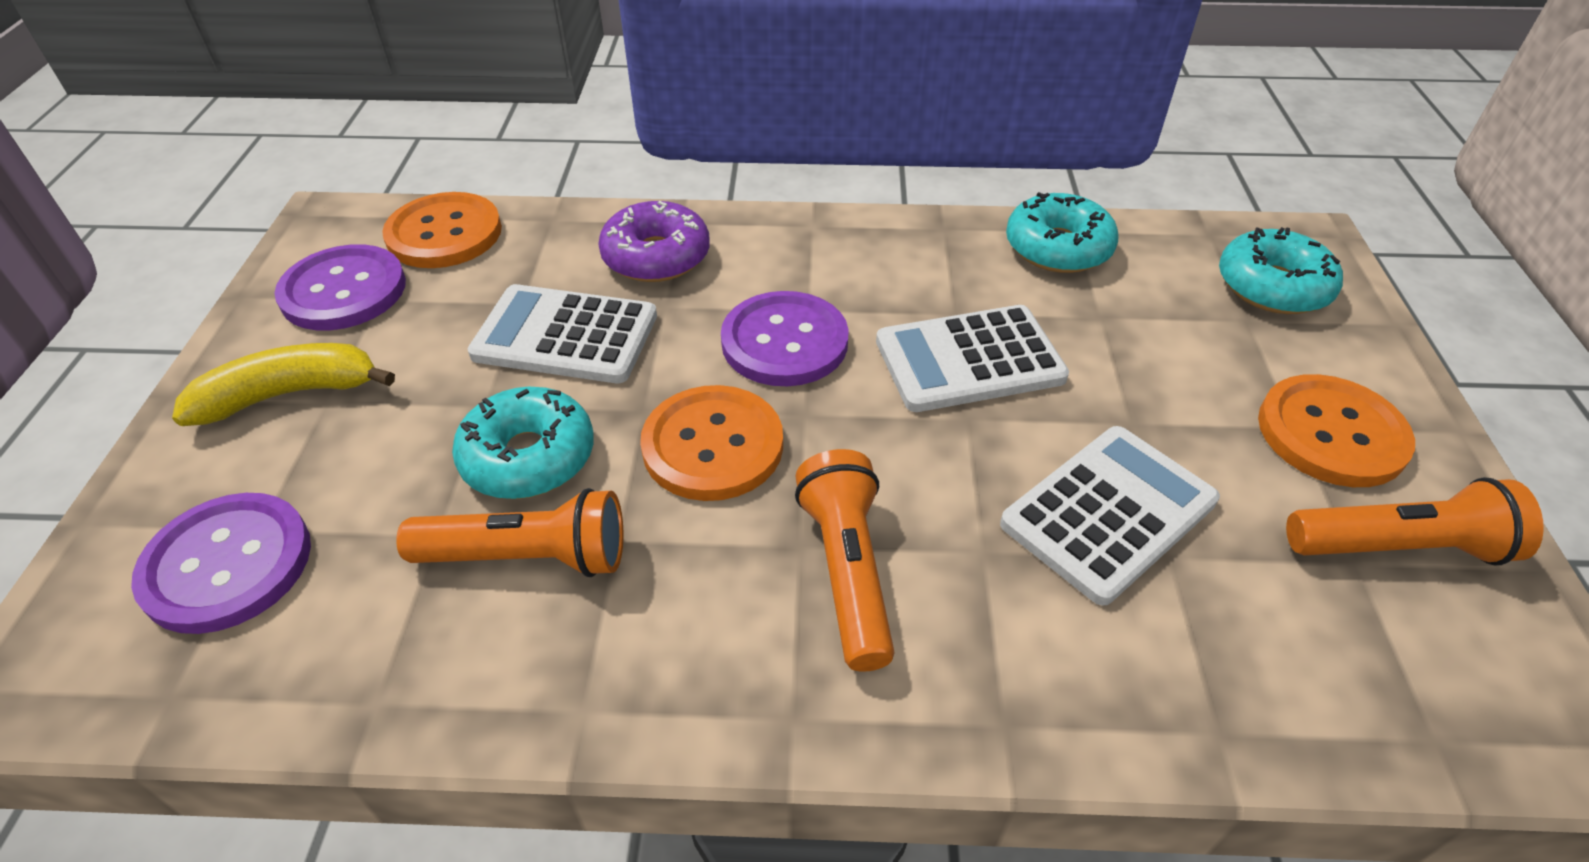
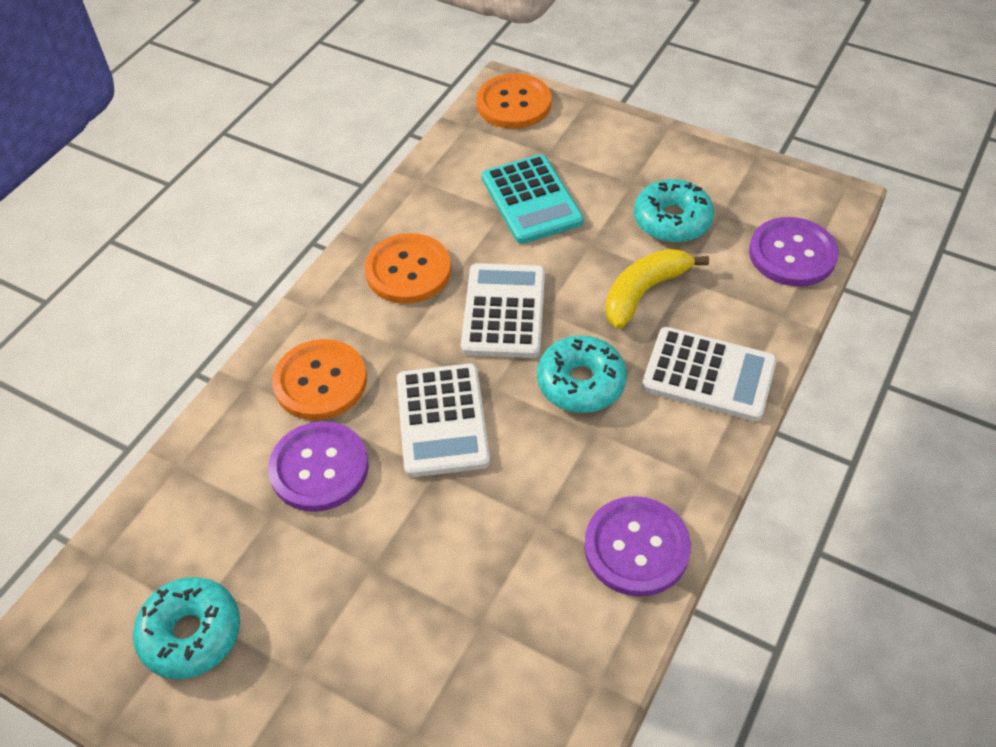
orange flashlight: 3 -> 0
purple donut: 1 -> 0
turquoise calculator: 0 -> 1

